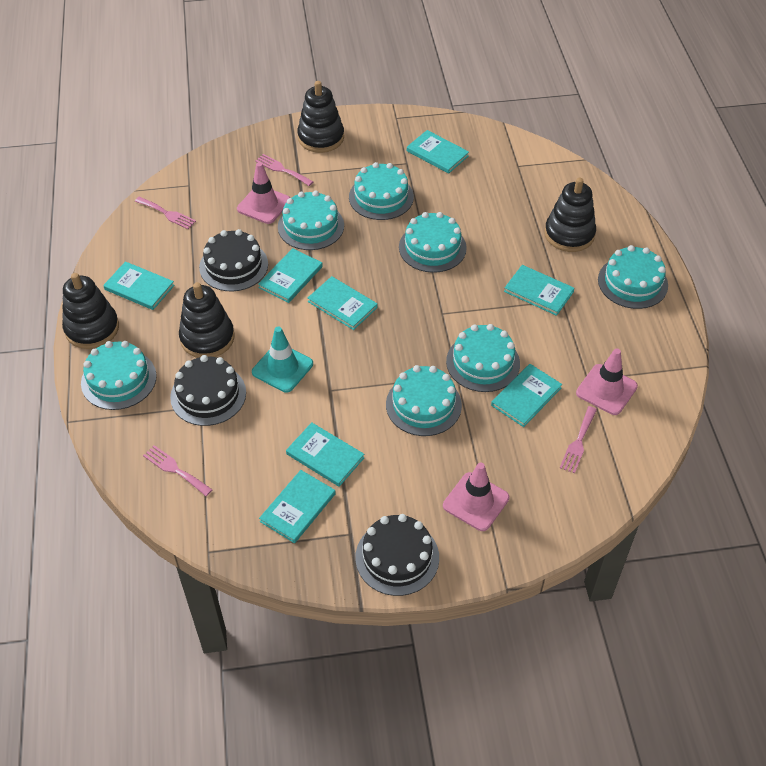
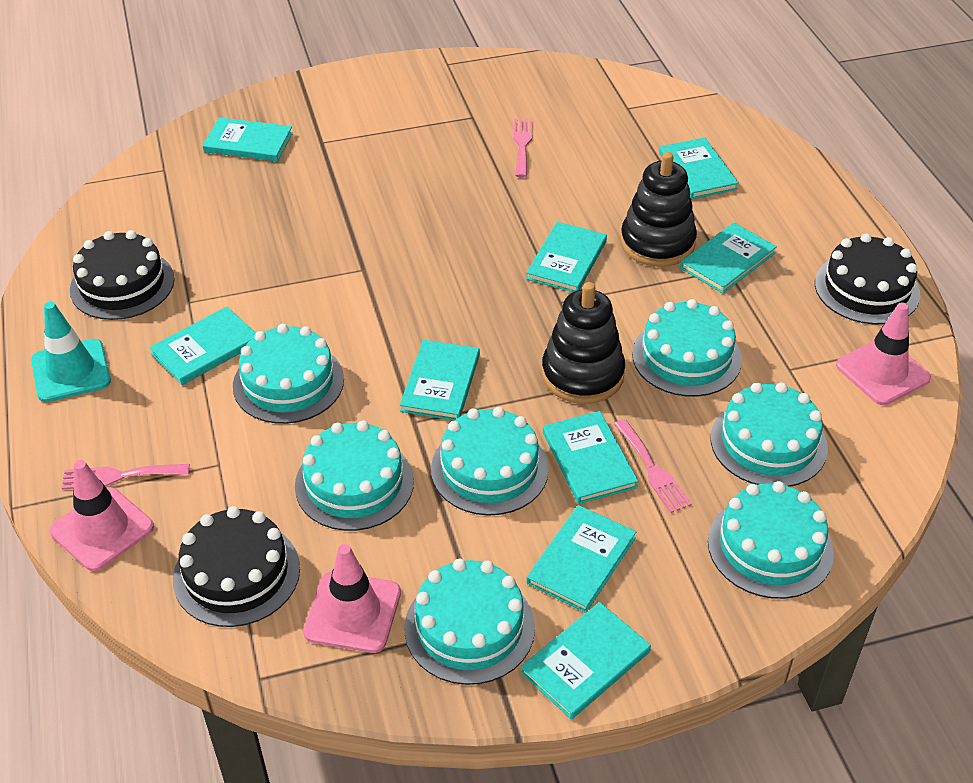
black stacking toy: 4 -> 2
pink fork: 4 -> 3
turquoise book: 8 -> 9

